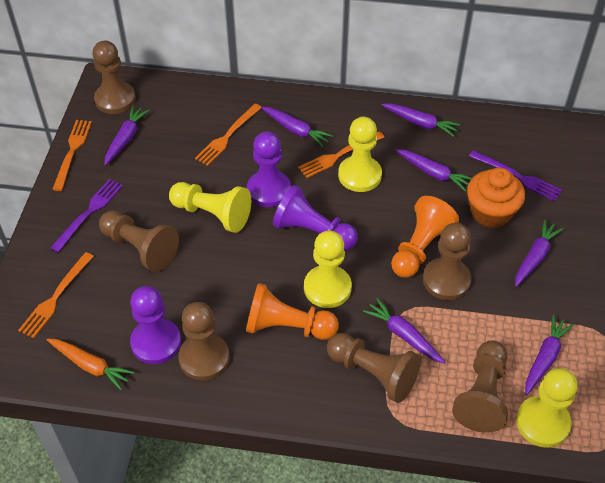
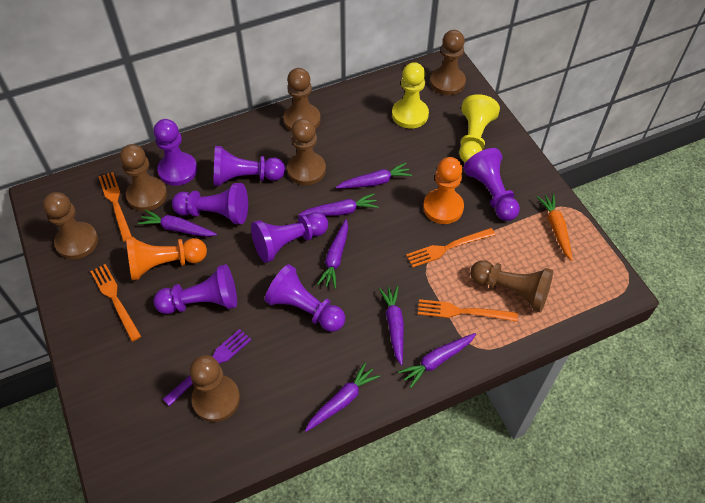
brown pawn: 6 -> 7
orange cupcake: 1 -> 0
purple fork: 2 -> 1
purple pawn: 3 -> 7
yellow pawn: 4 -> 2

